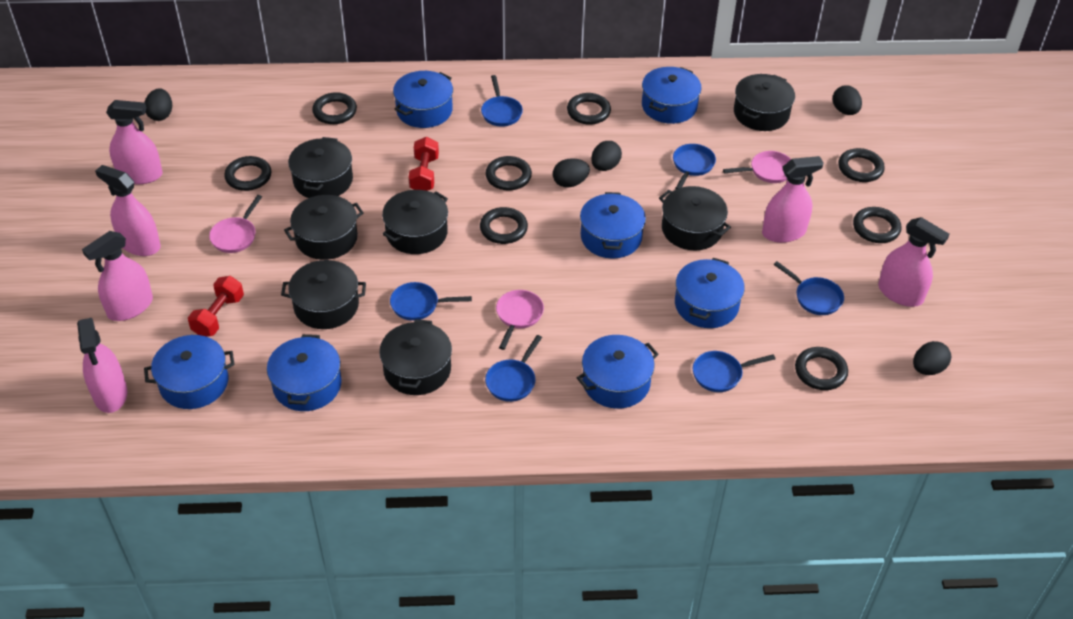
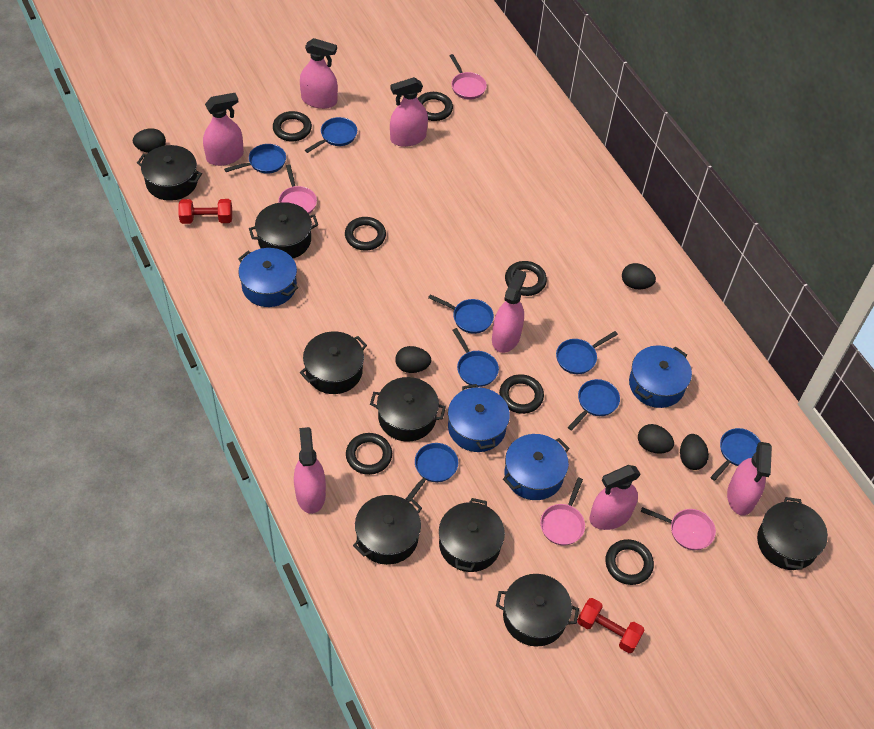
black pot: 7 -> 8
black ring: 8 -> 7
blue pan: 6 -> 8
blue pot: 7 -> 4
pink pan: 3 -> 4
pink spray bottle: 6 -> 7

